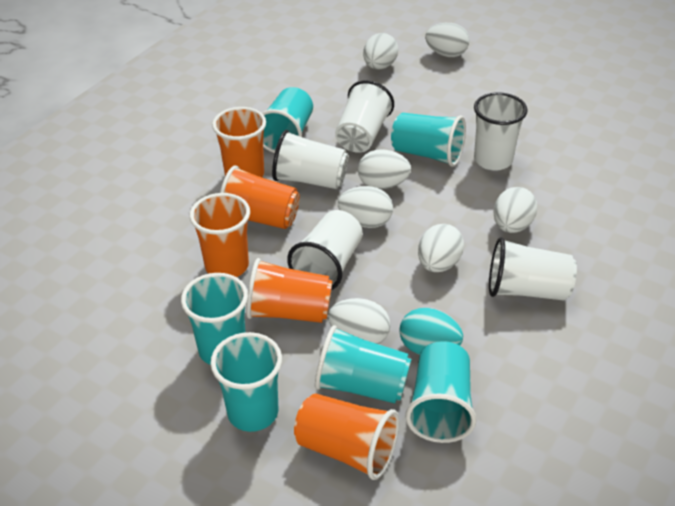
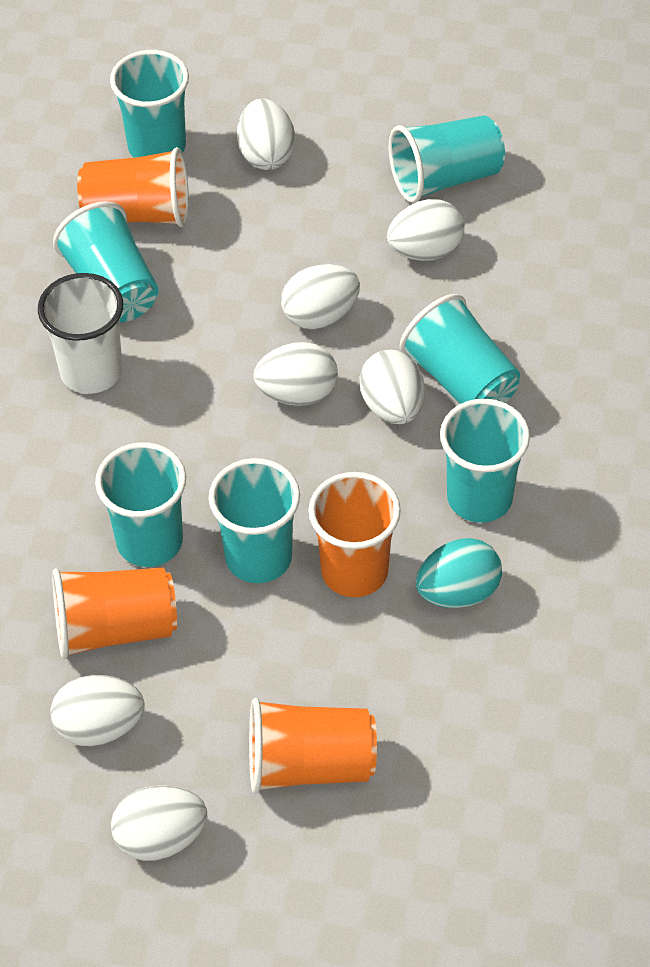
orange cup: 5 -> 4
turquoise cup: 6 -> 7
white cup: 5 -> 1

